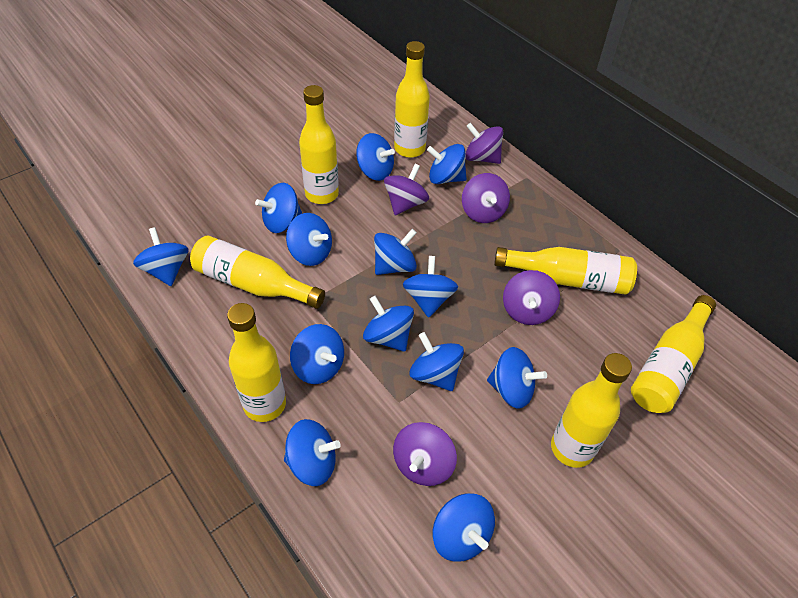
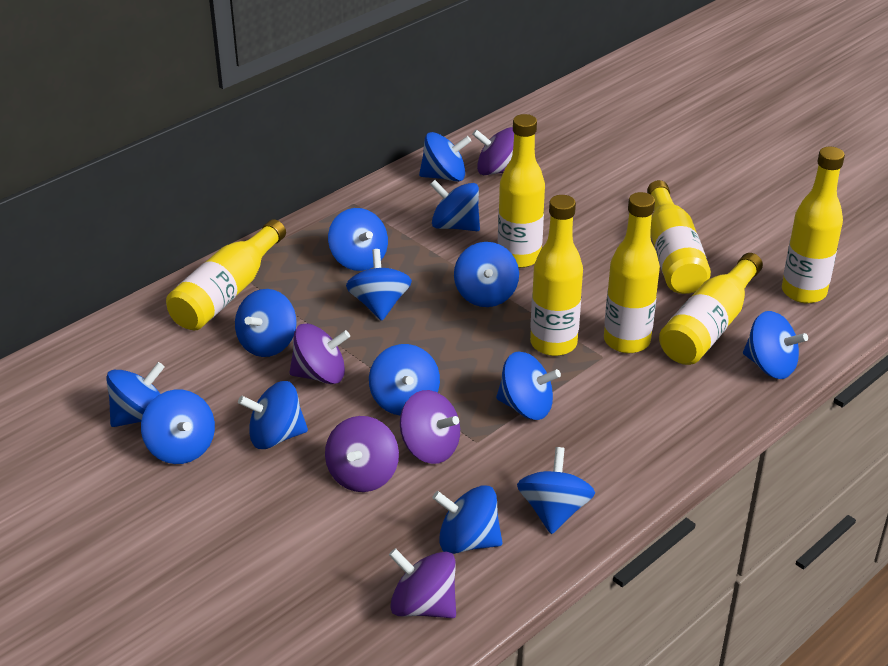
blue spinning top: 13 -> 14

